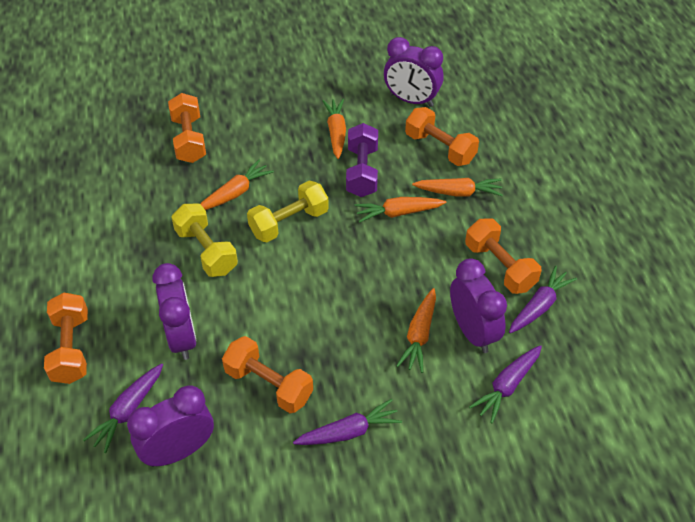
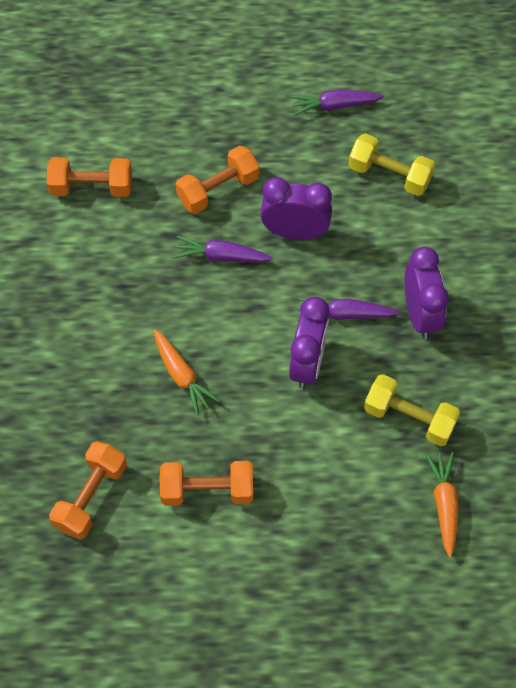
orange carrot: 5 -> 2
orange dumbbell: 5 -> 4
purple carrot: 4 -> 3
purple clock: 4 -> 3
purple dumbbell: 1 -> 0

